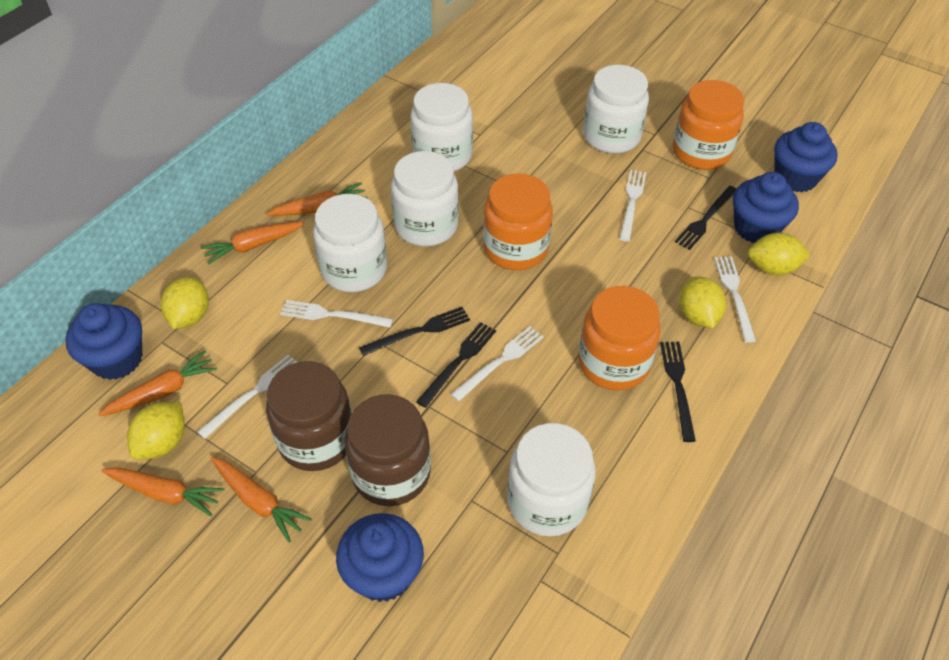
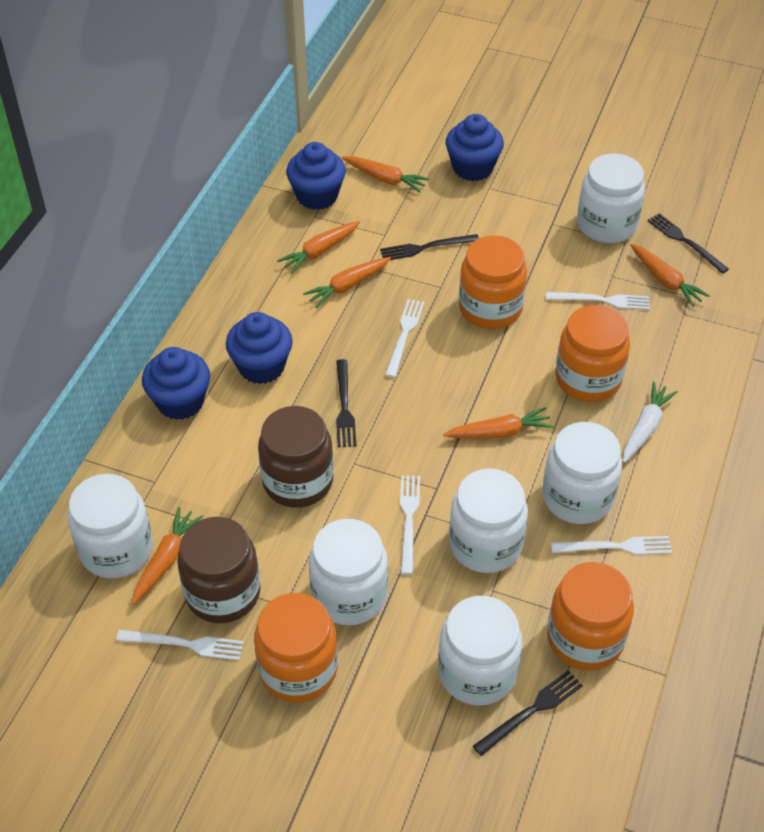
orange carrot: 5 -> 6
orange jar: 3 -> 4
white carrot: 0 -> 1
white jar: 5 -> 6
yellow lemon: 4 -> 0

